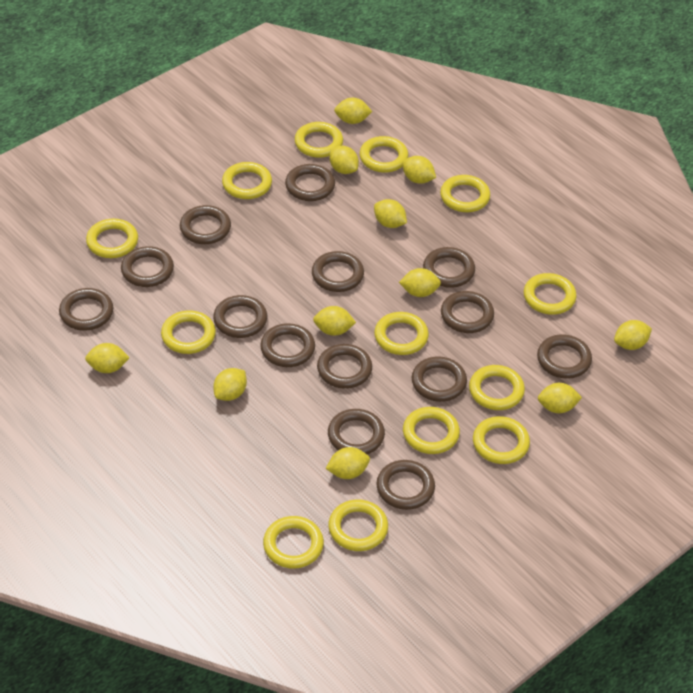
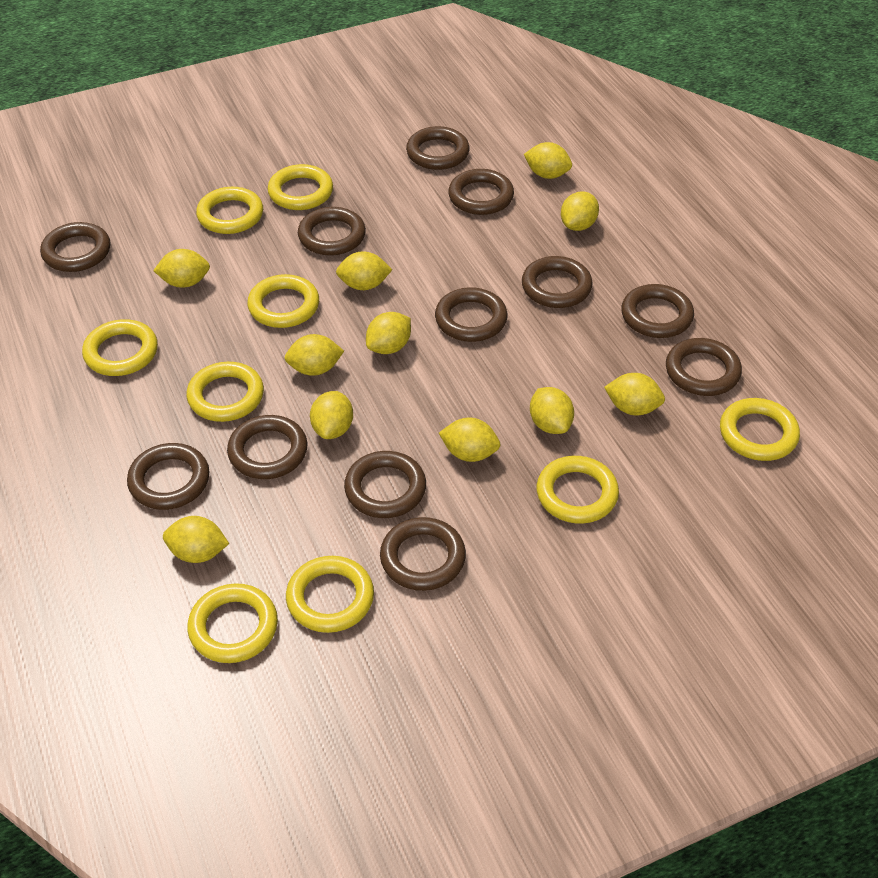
brown ring: 14 -> 12
yellow ring: 13 -> 9

